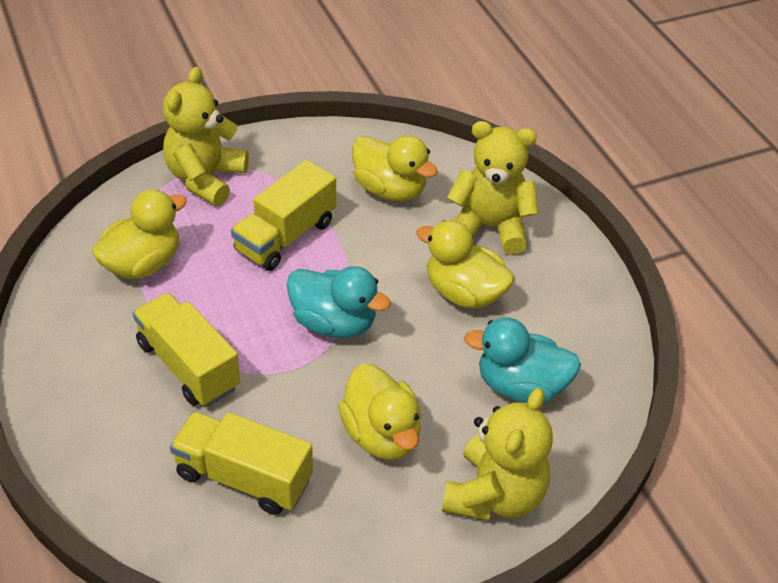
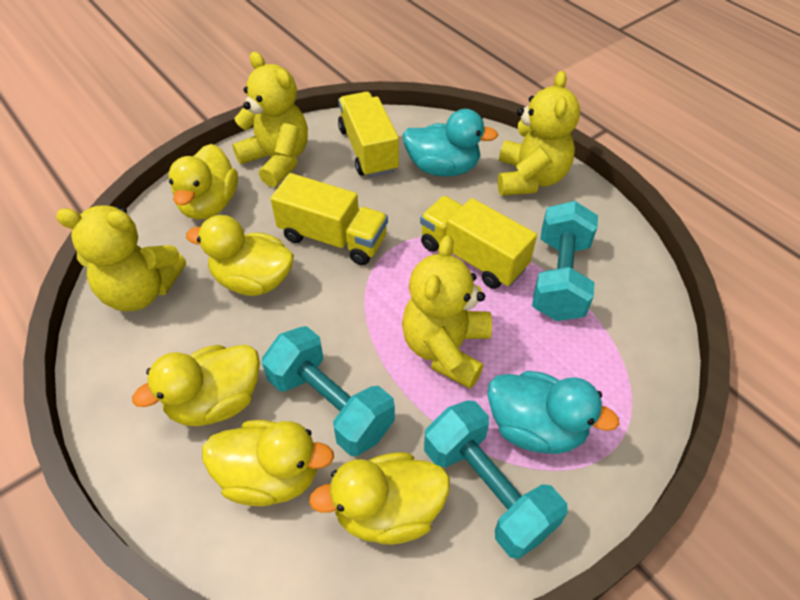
turquoise dumbbell: 0 -> 3
yellow duck: 4 -> 5
yellow teddy bear: 3 -> 4

